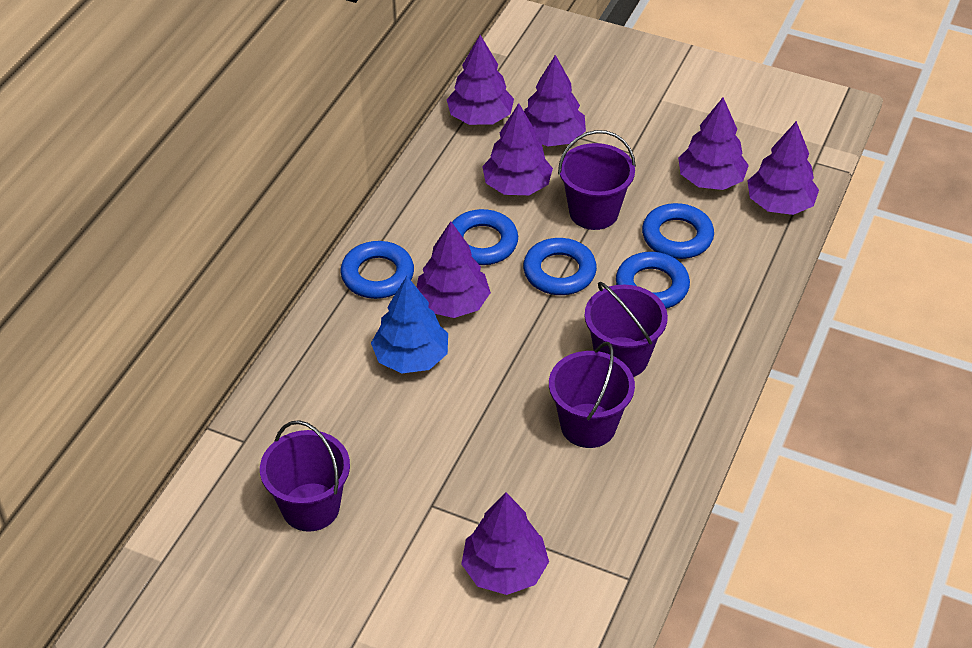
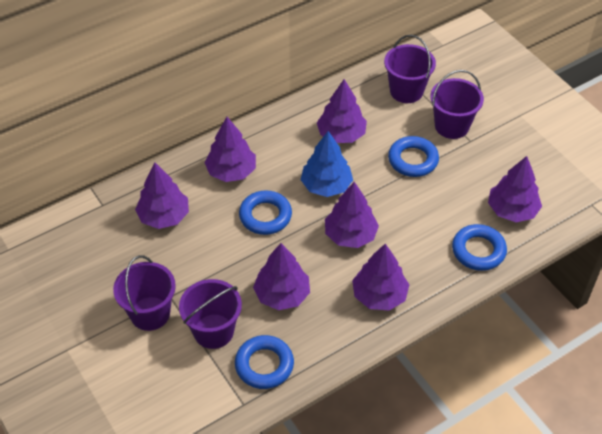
blue ring: 5 -> 4

